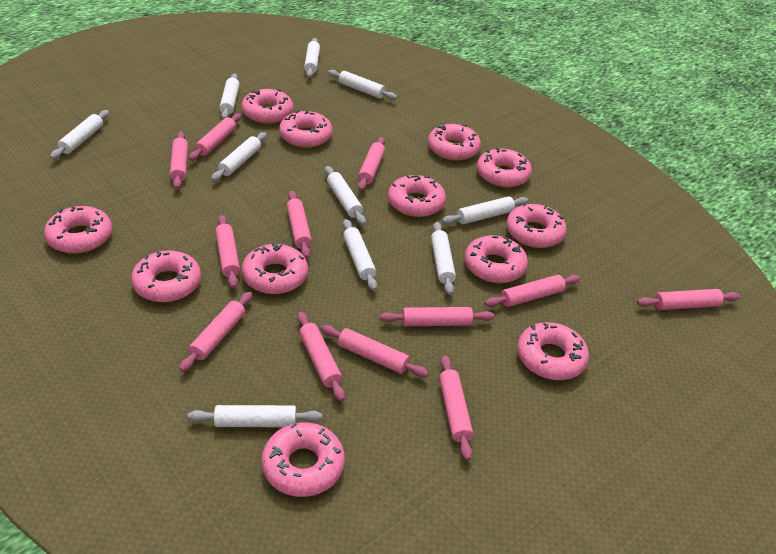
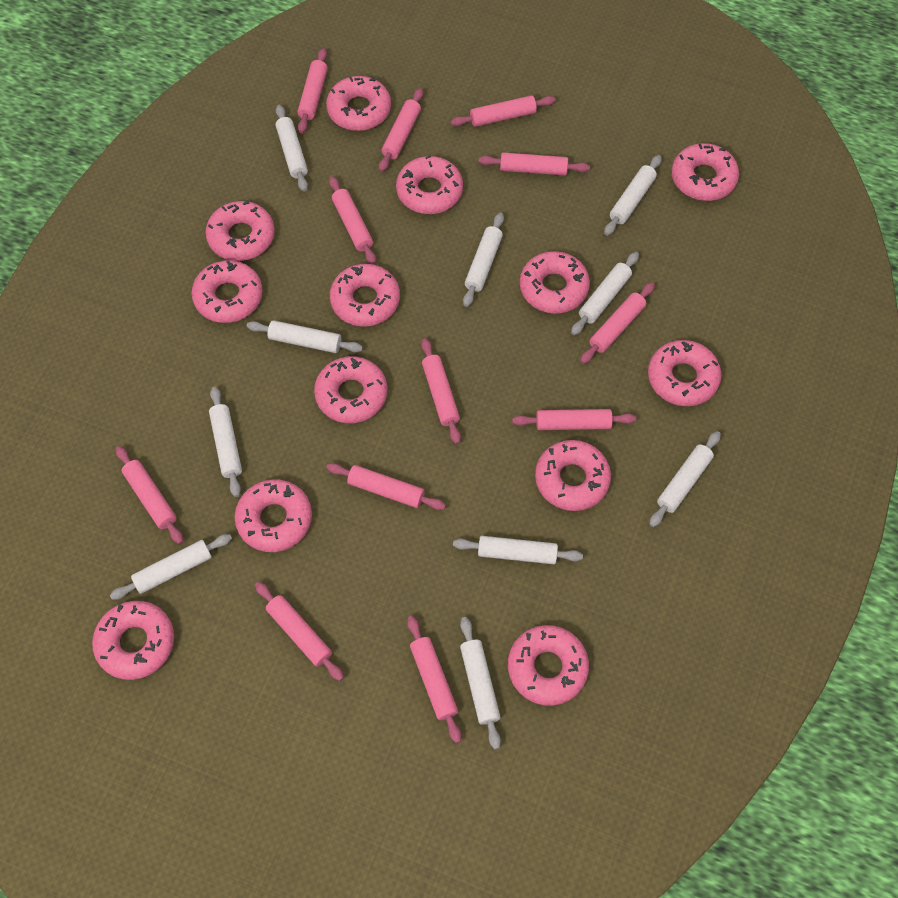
pink donut: 12 -> 13

